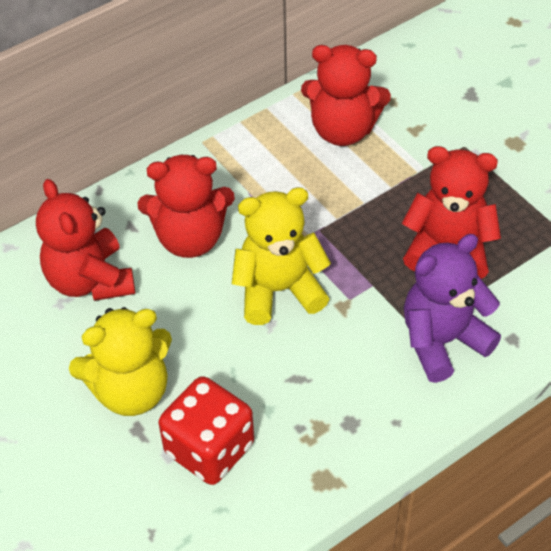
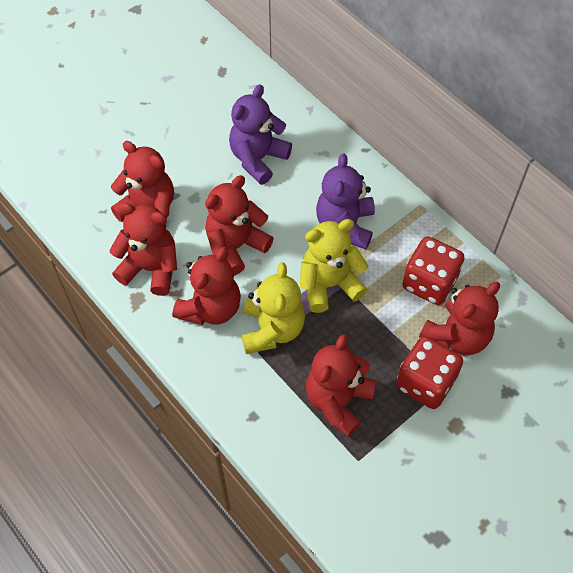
purple teddy bear: 1 -> 2
red dice: 1 -> 2
red teddy bear: 4 -> 6

